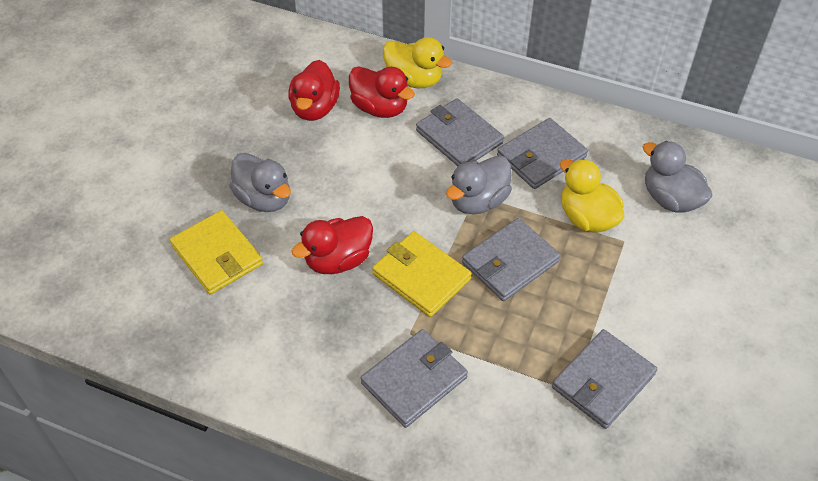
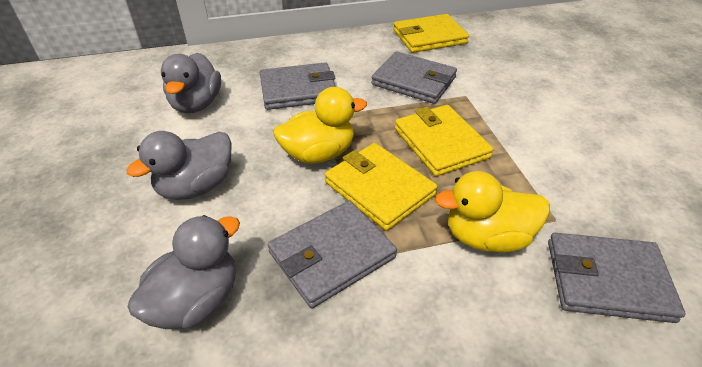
grey wallet: 5 -> 4
red duck: 3 -> 0
yellow wallet: 2 -> 3

